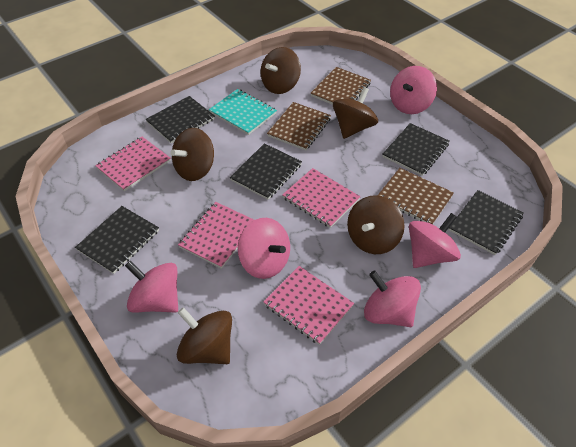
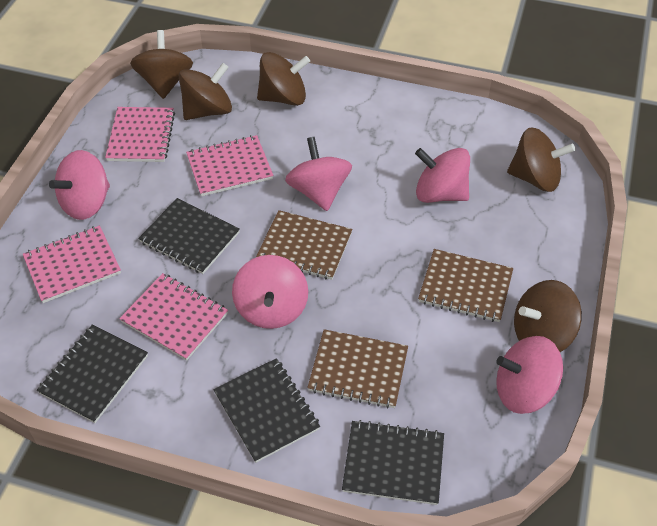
black notebook: 5 -> 4
turquoise notebook: 1 -> 0

